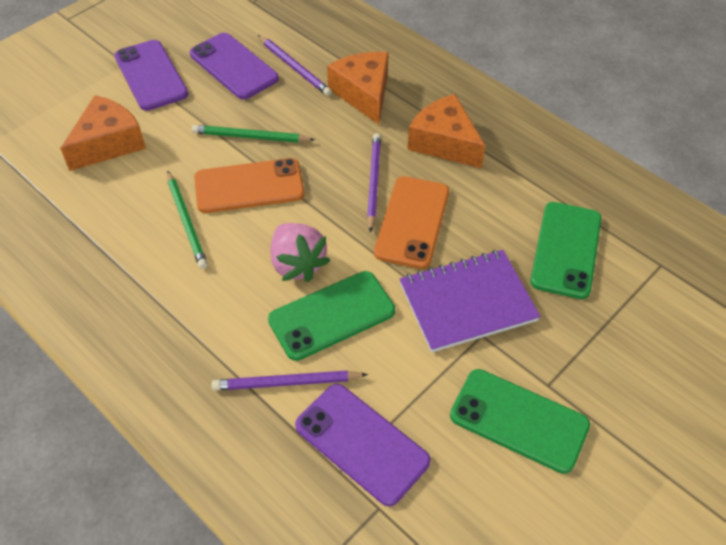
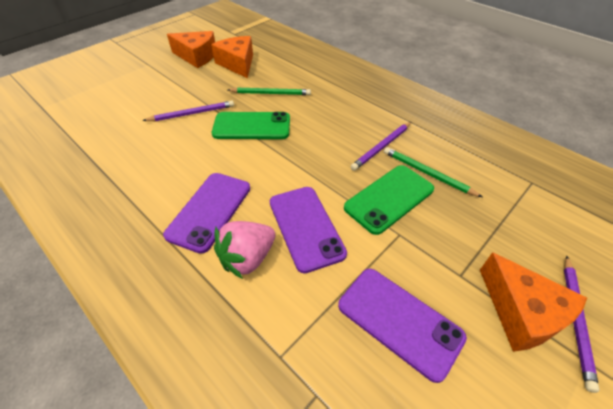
green phone: 3 -> 2
orange phone: 2 -> 0
purple notebook: 1 -> 0

